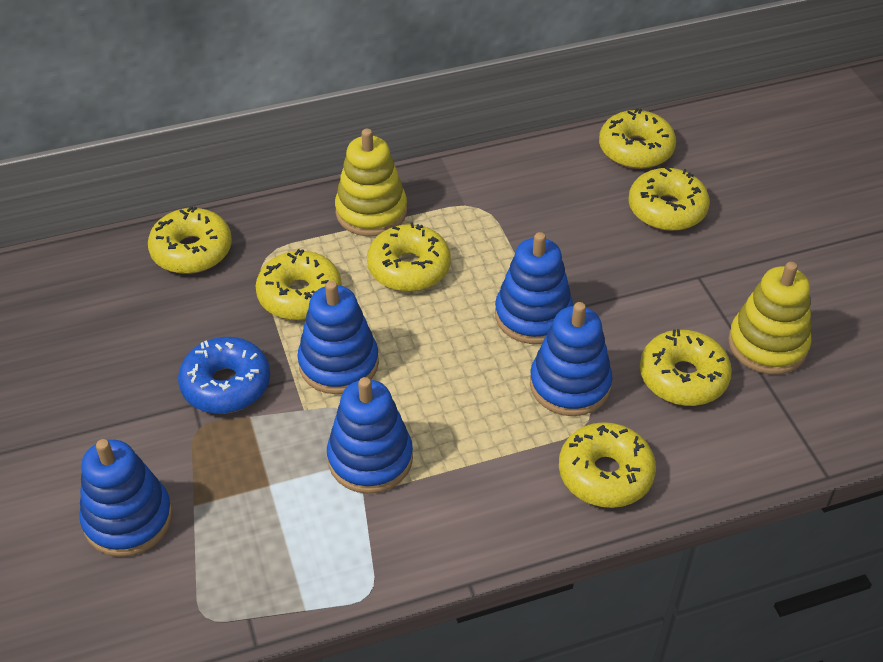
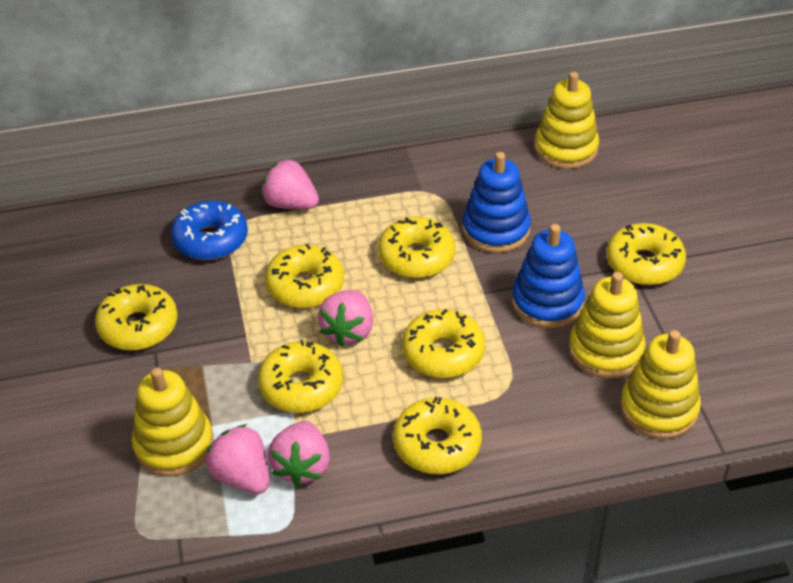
blue stacking toy: 5 -> 2
pink strawberry: 0 -> 4
yellow stacking toy: 2 -> 4

